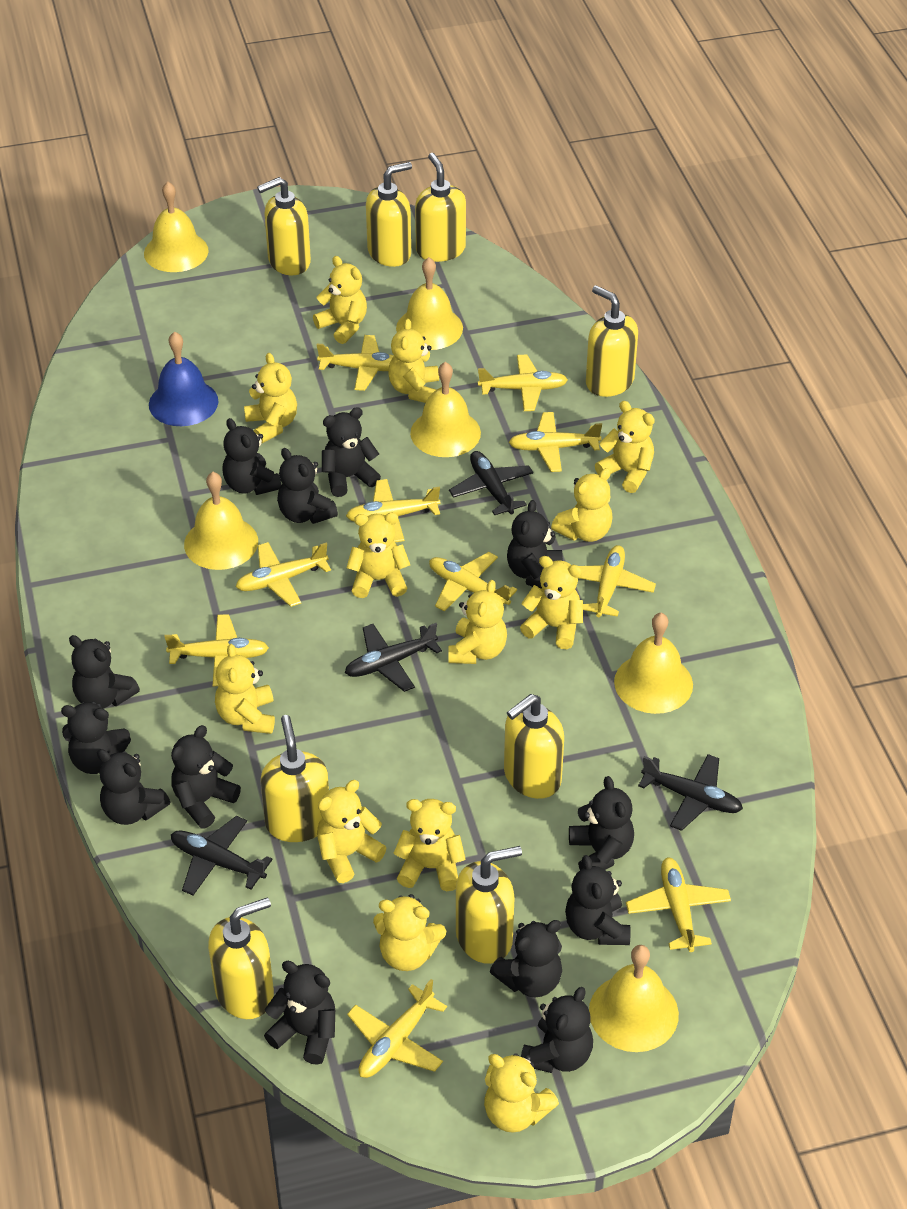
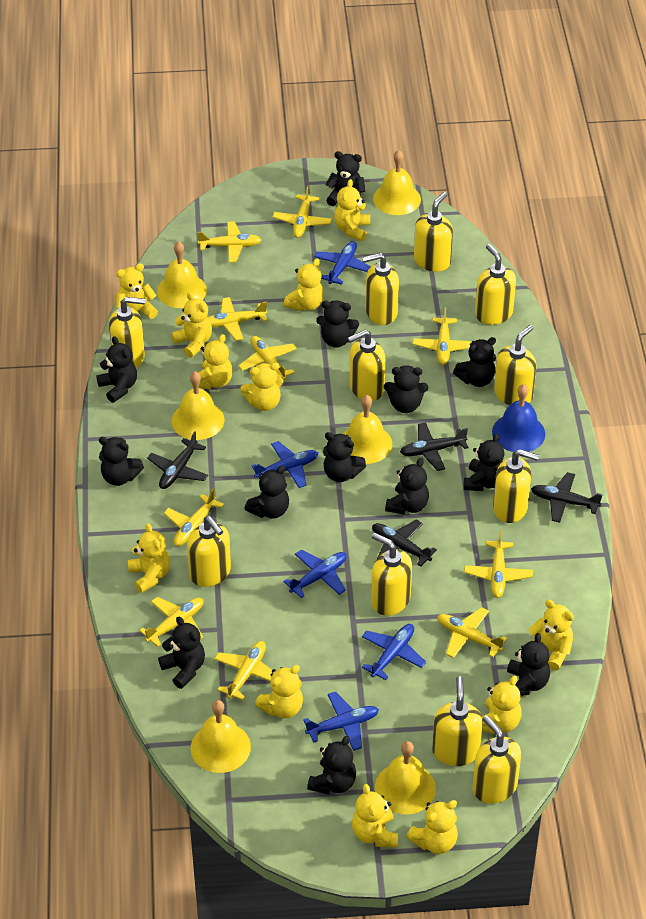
blue plane: 0 -> 5
yellow soap dispenser: 8 -> 11
yellow teddy bear: 13 -> 12

